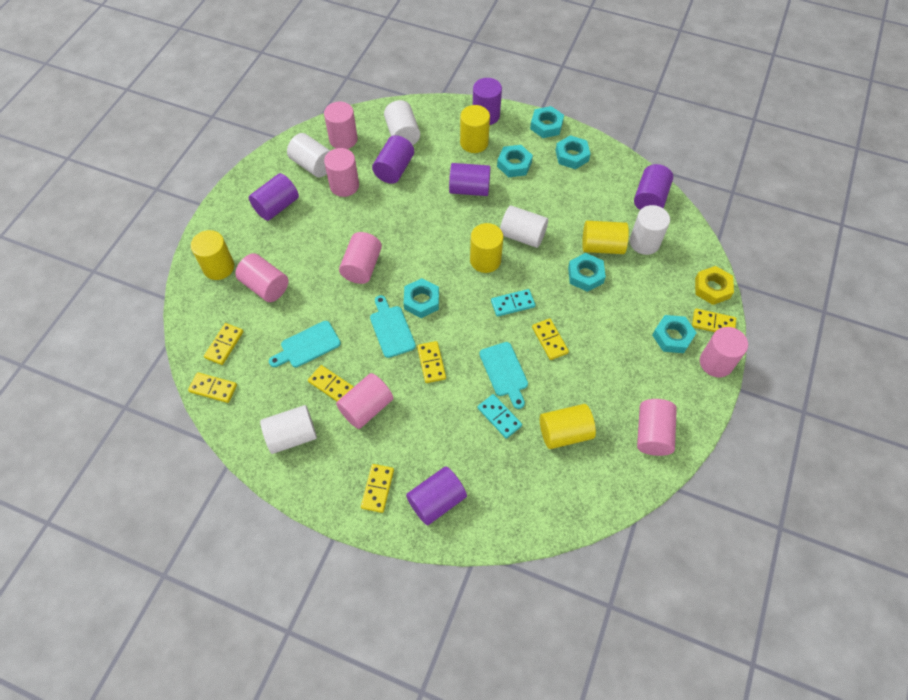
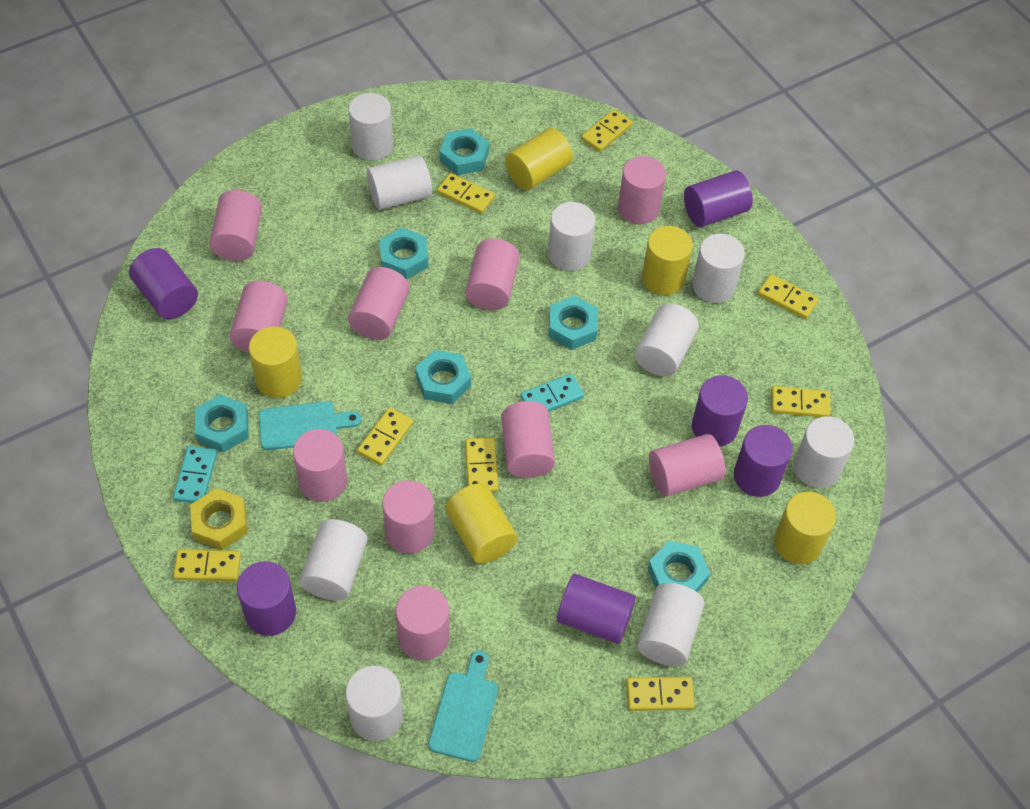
pink cylinder: 7 -> 10
turquoise cutting board: 3 -> 2
white cylinder: 5 -> 9
yellow domino: 7 -> 8

